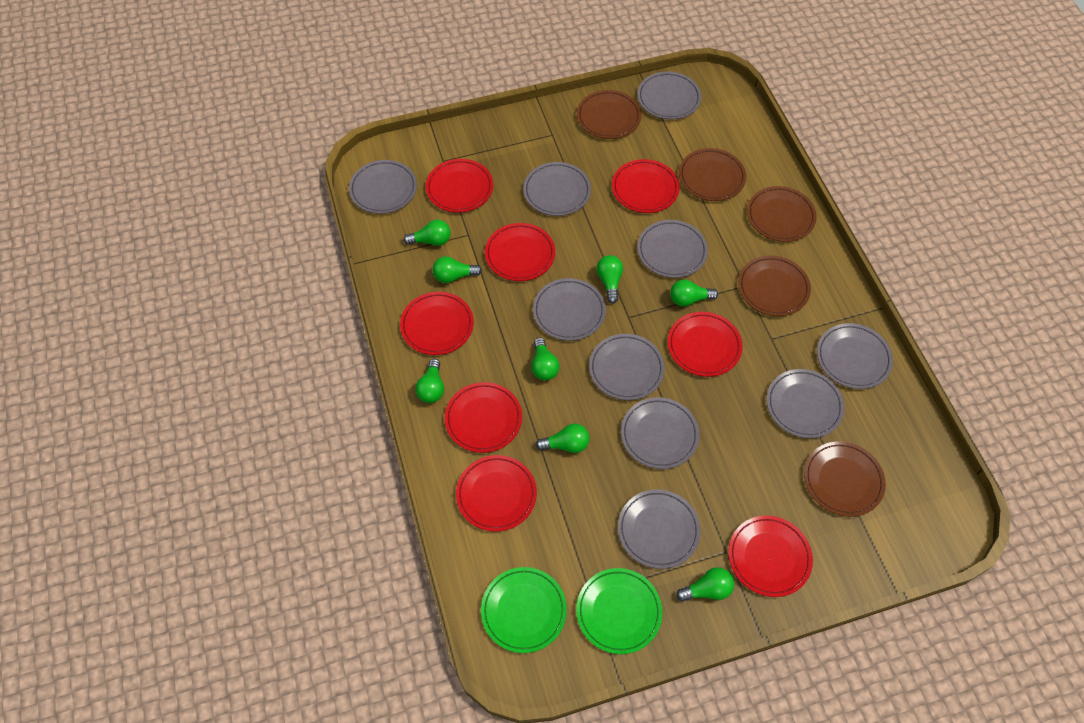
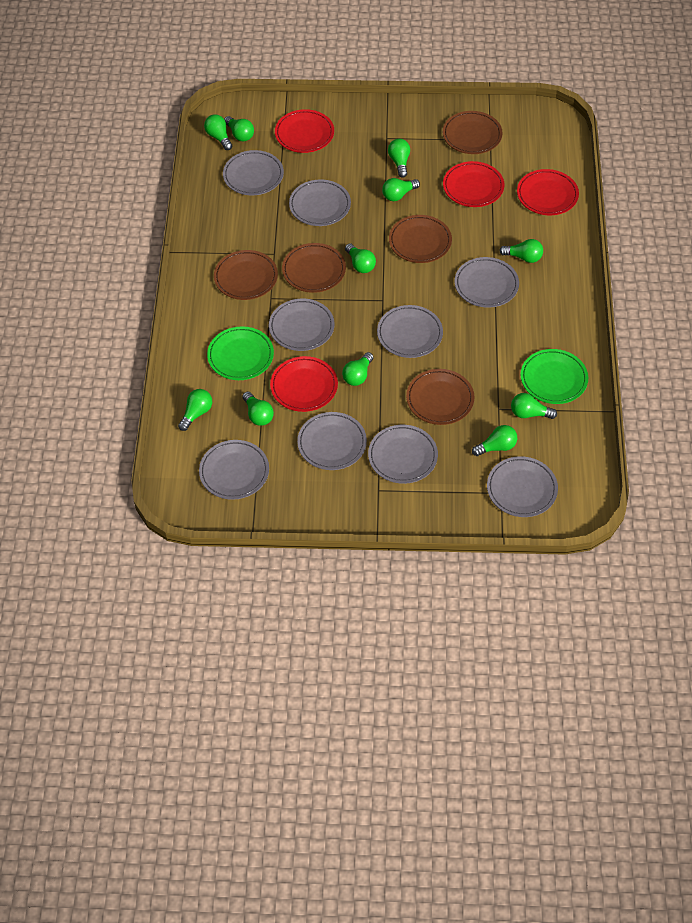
green light bulb: 8 -> 11
grey plate: 10 -> 9
red plate: 8 -> 4

